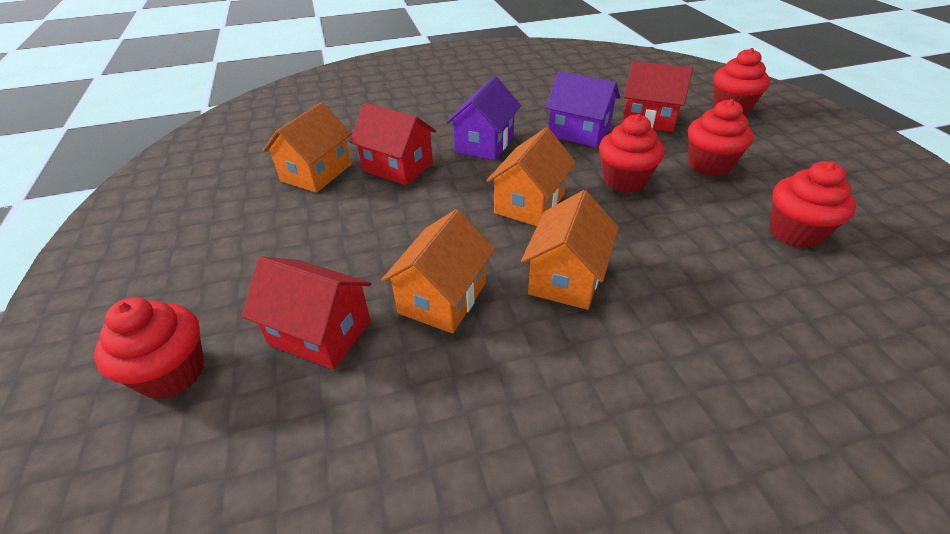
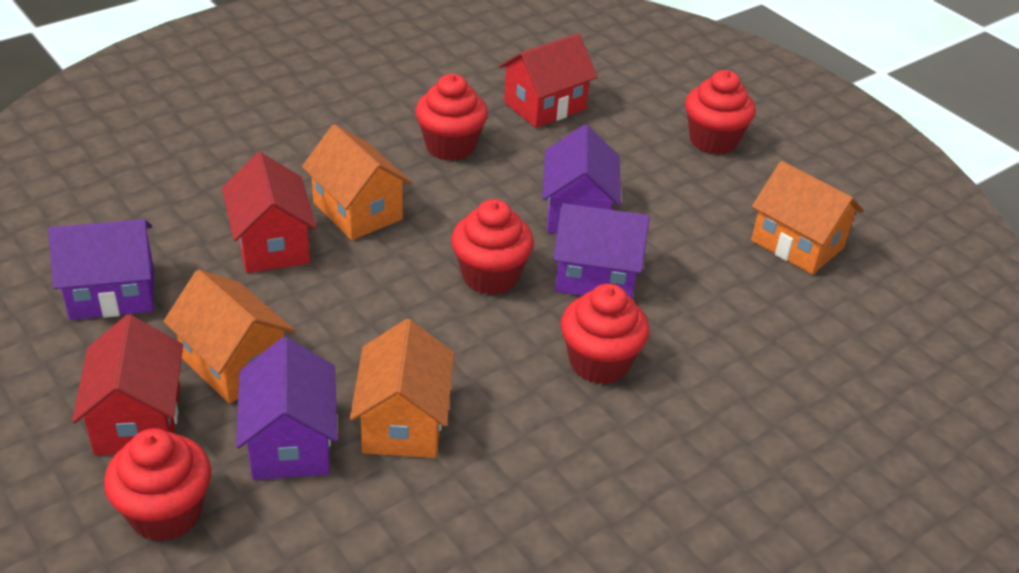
purple house: 2 -> 4

